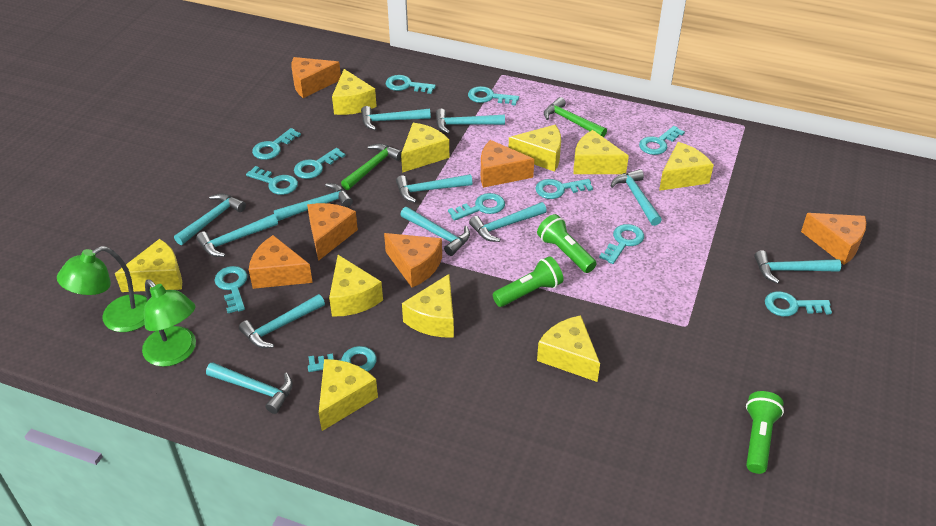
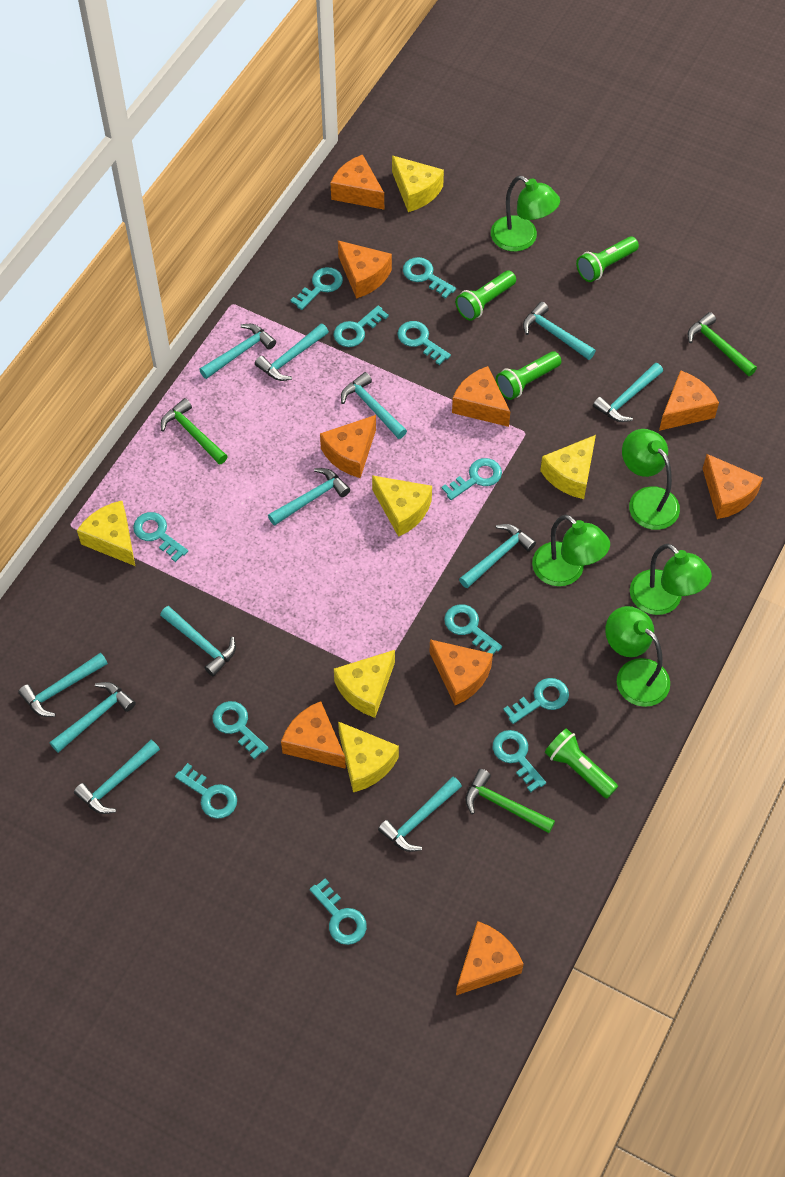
green flashlight: 3 -> 4
green hammer: 2 -> 3
green lamp: 2 -> 5
orange cheese: 6 -> 9
yellow cheese: 10 -> 6

